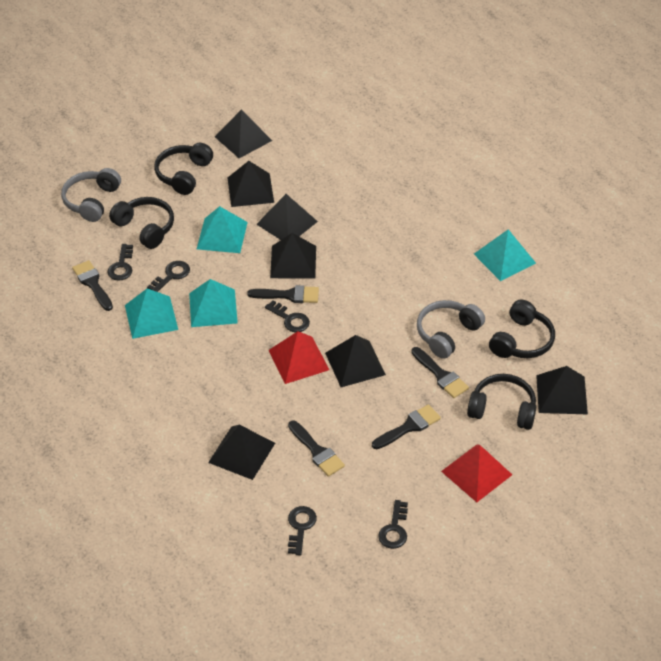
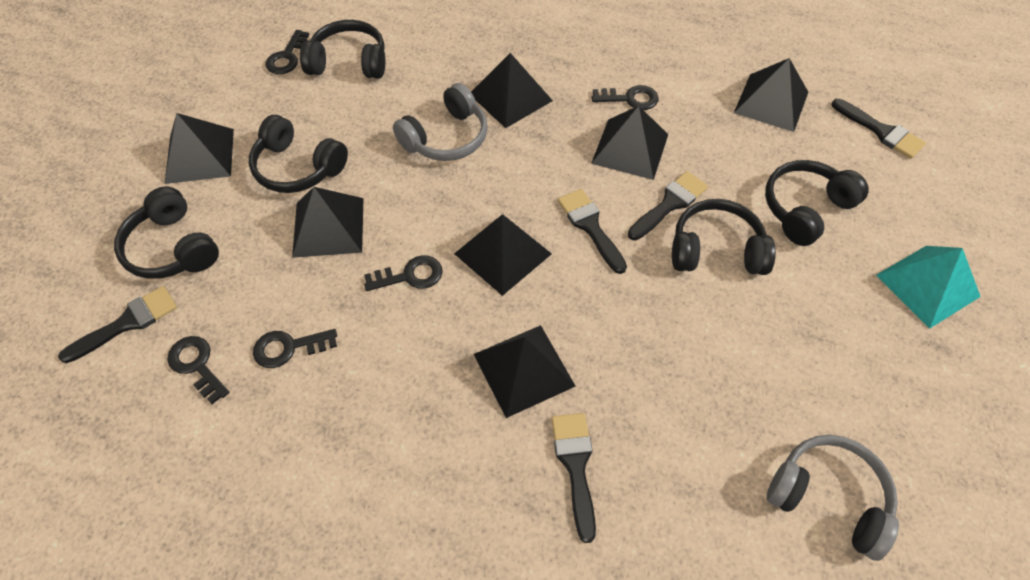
black headphones: 4 -> 5
red pyramid: 2 -> 0
turquoise pyramid: 4 -> 1

